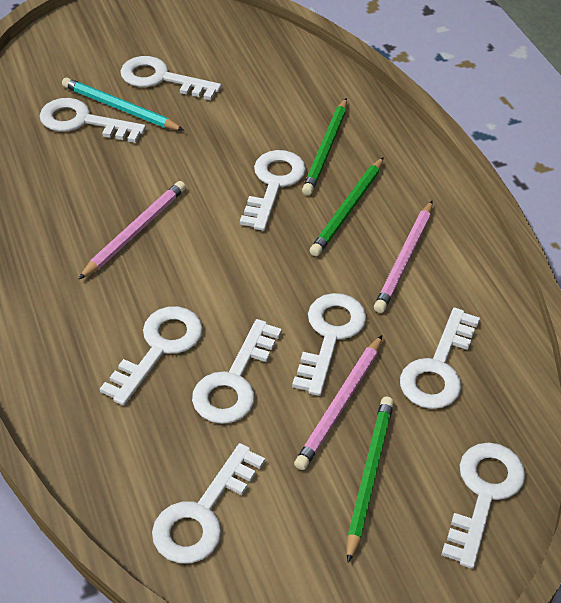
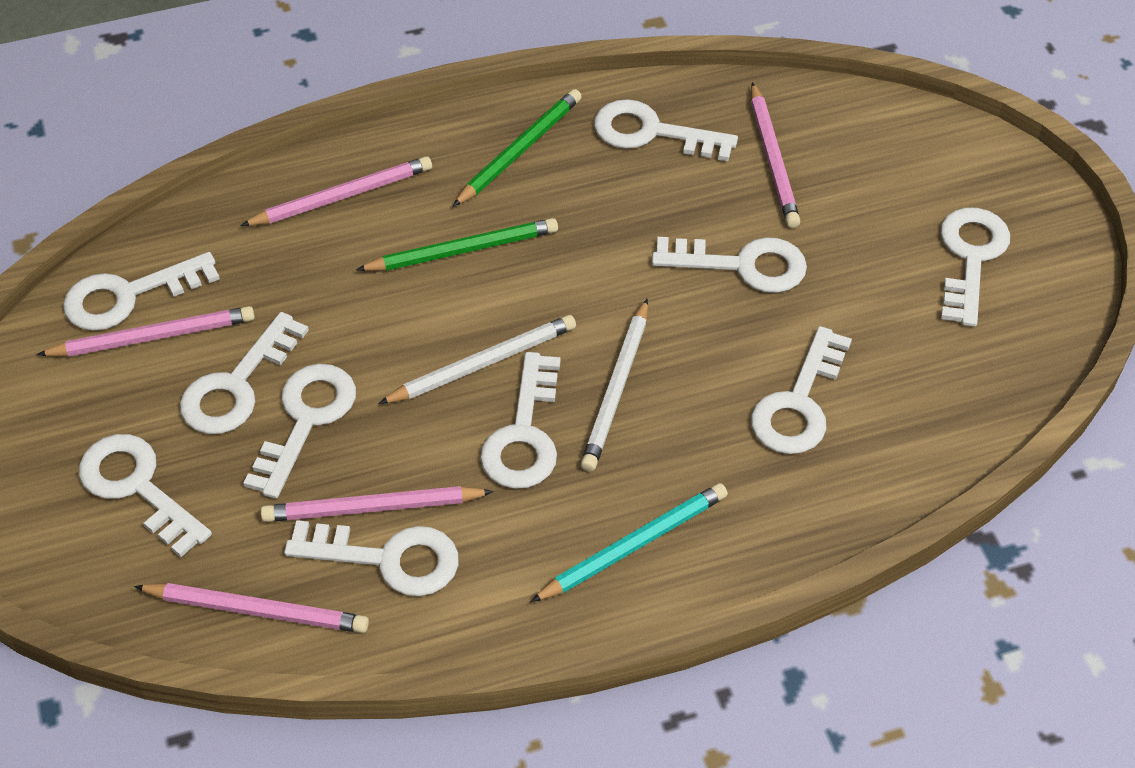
green pencil: 3 -> 2
pink pencil: 3 -> 5
white key: 9 -> 10
white pencil: 0 -> 2

